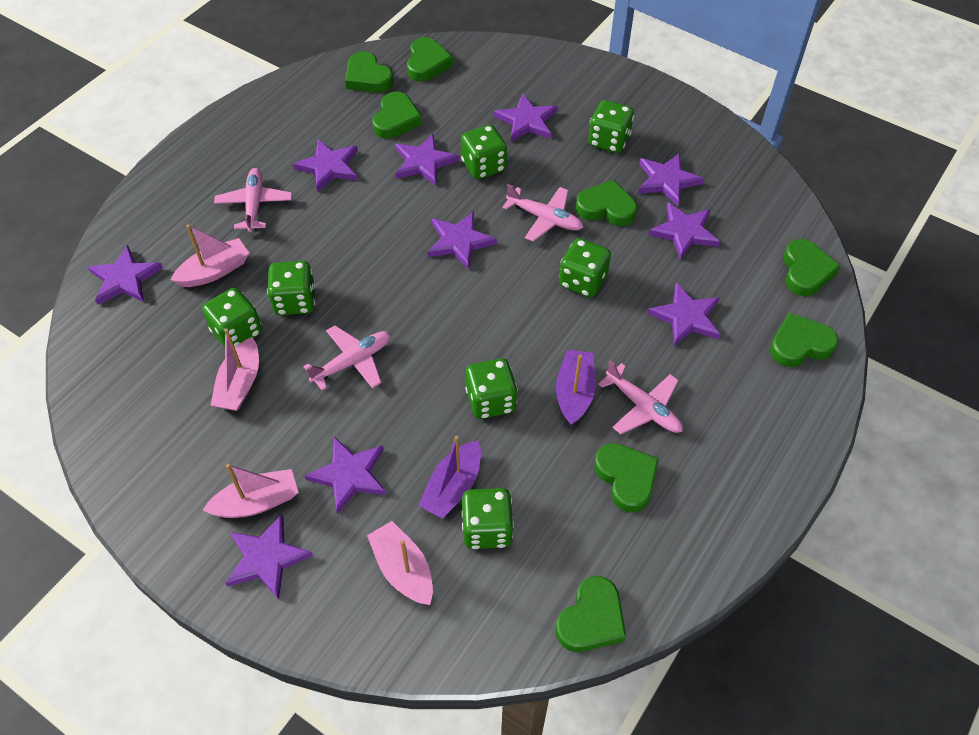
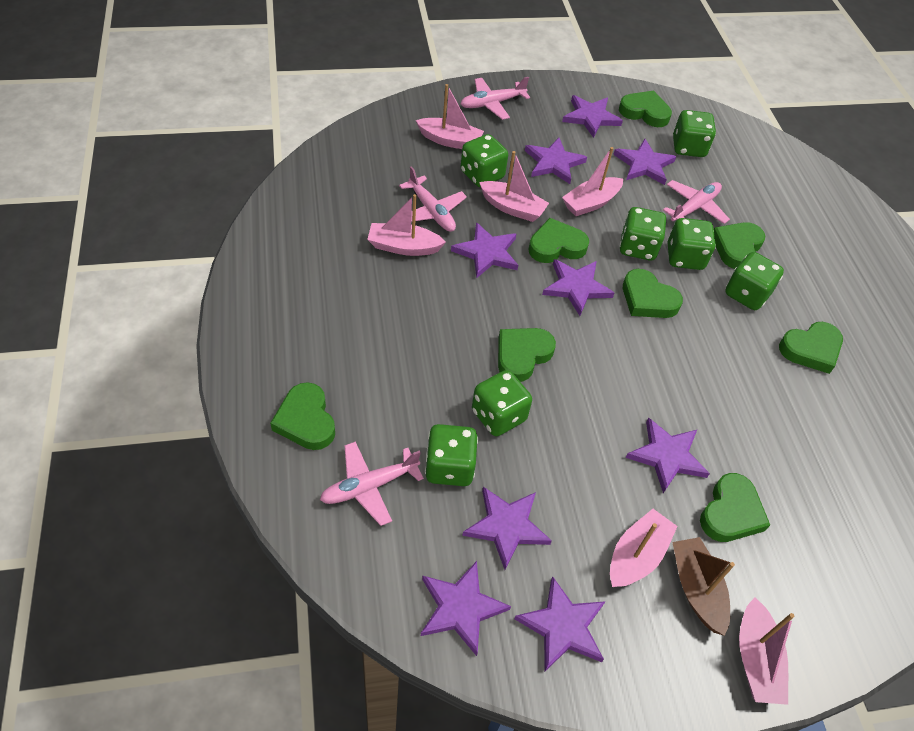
brown boat: 0 -> 1
pink boat: 4 -> 6
purple boat: 2 -> 0
purple star: 10 -> 9

